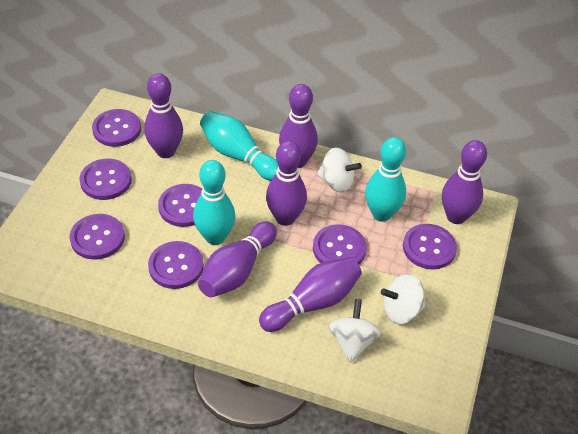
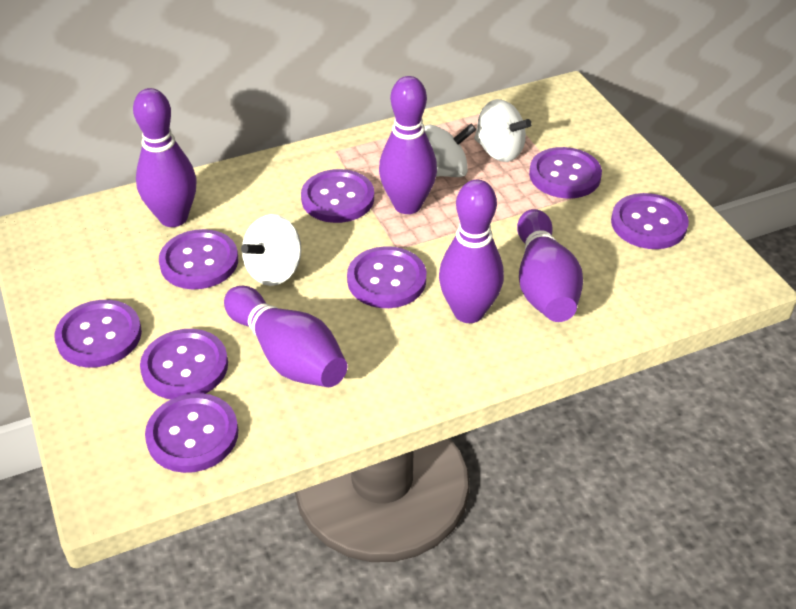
purple bowling pin: 6 -> 5
purple button: 7 -> 8
turquoise bowling pin: 3 -> 0

